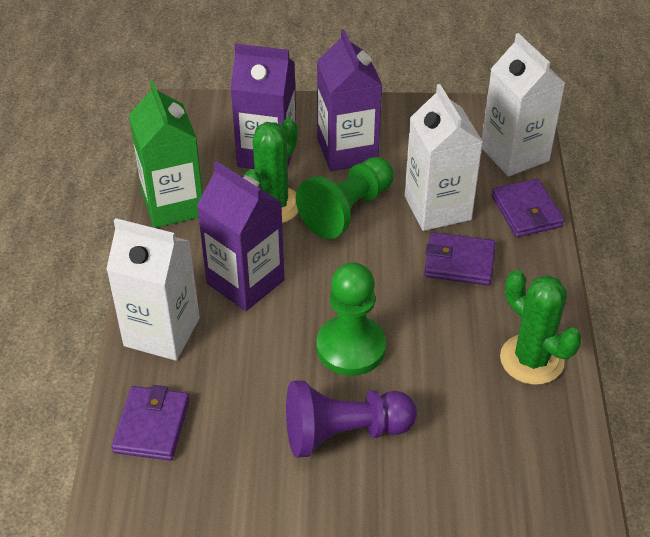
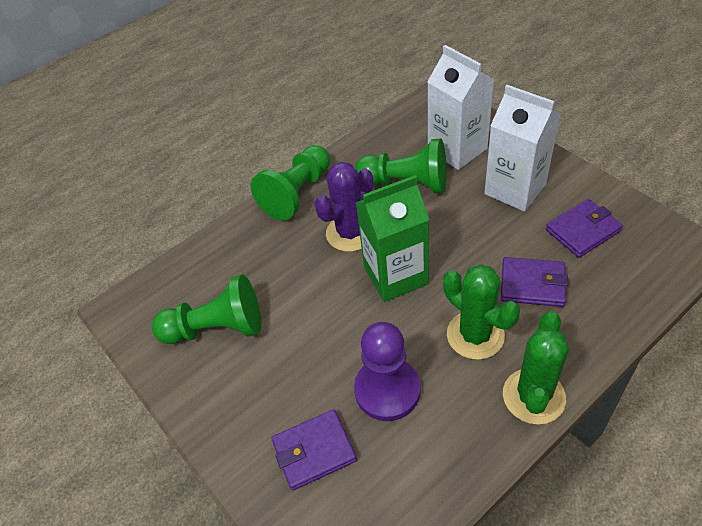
green pawn: 2 -> 3
purple cactus: 0 -> 1
purple carton: 3 -> 0
white carton: 3 -> 2

